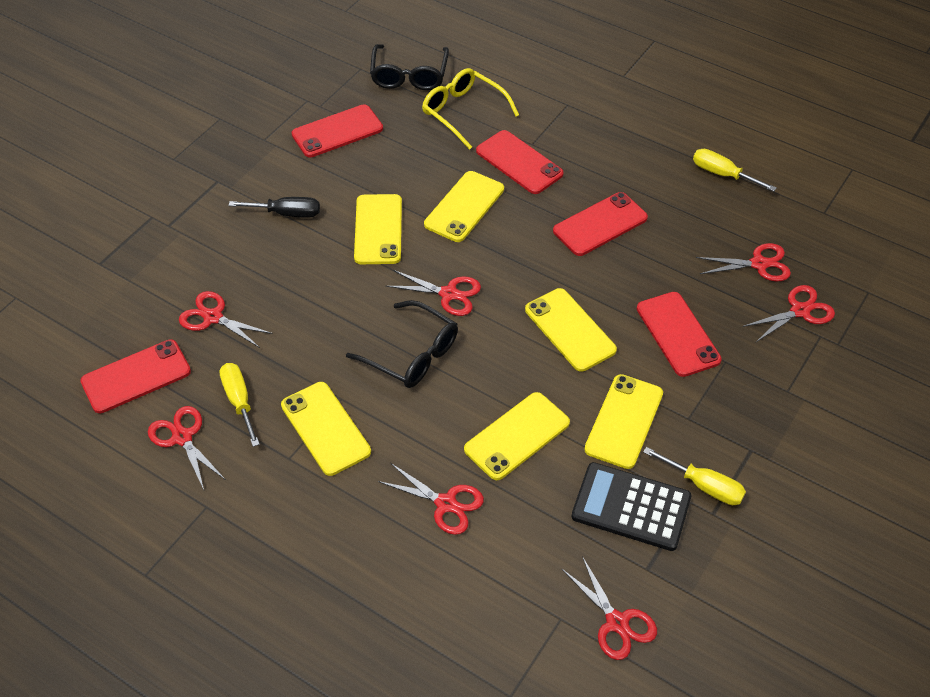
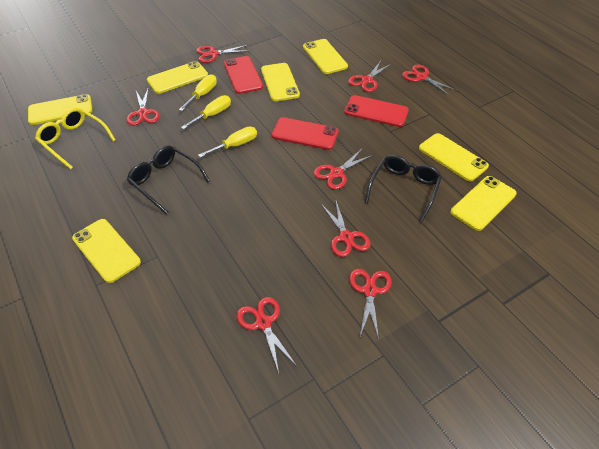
black calculator: 1 -> 0
black screwdriver: 1 -> 0
red phone: 5 -> 3
red scissors: 7 -> 8
yellow phone: 6 -> 7

